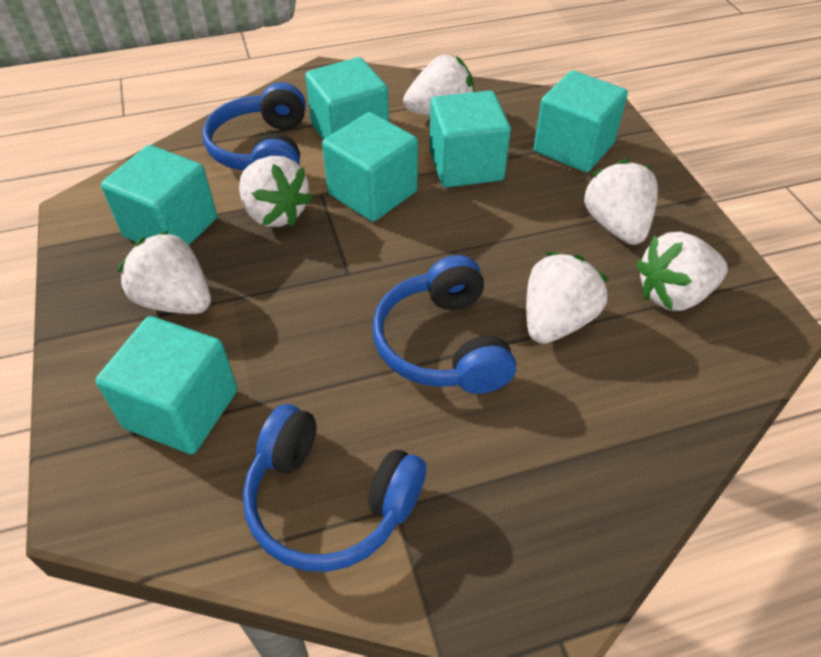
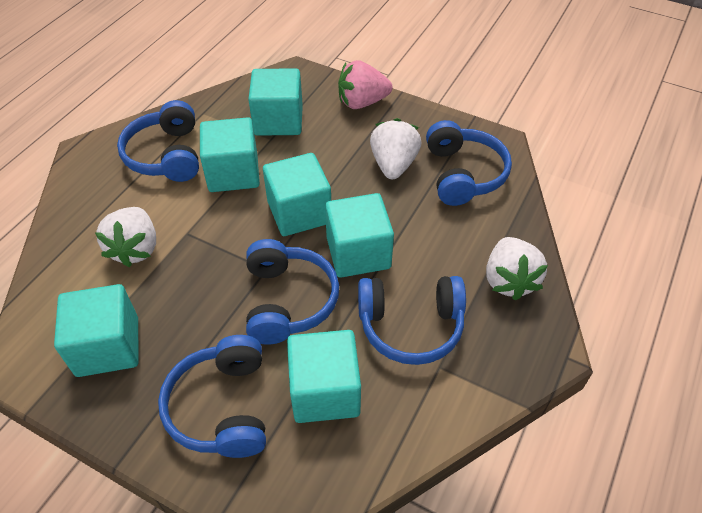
blue headphones: 3 -> 5
pink strawberry: 0 -> 1
white strawberry: 6 -> 3

